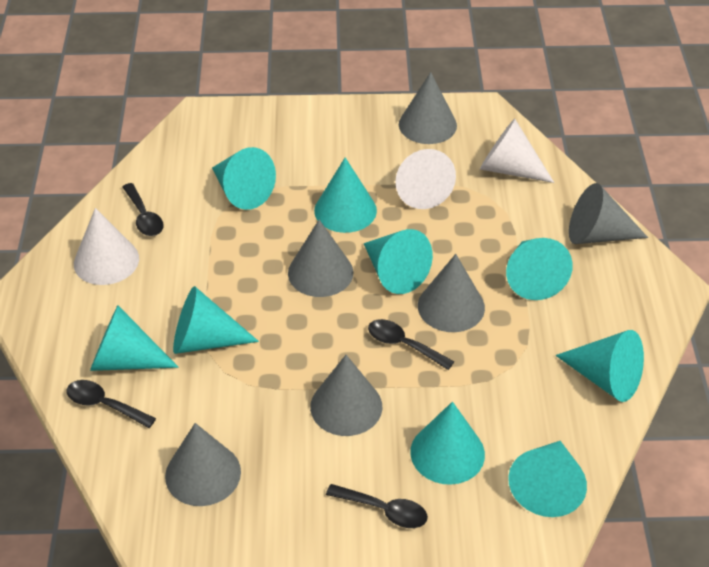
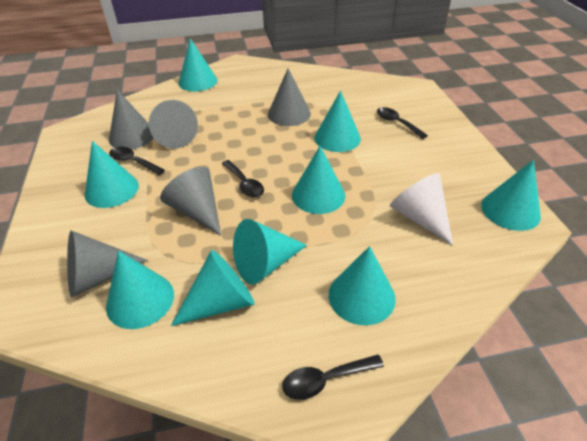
grey cone: 6 -> 5
white cone: 3 -> 1

